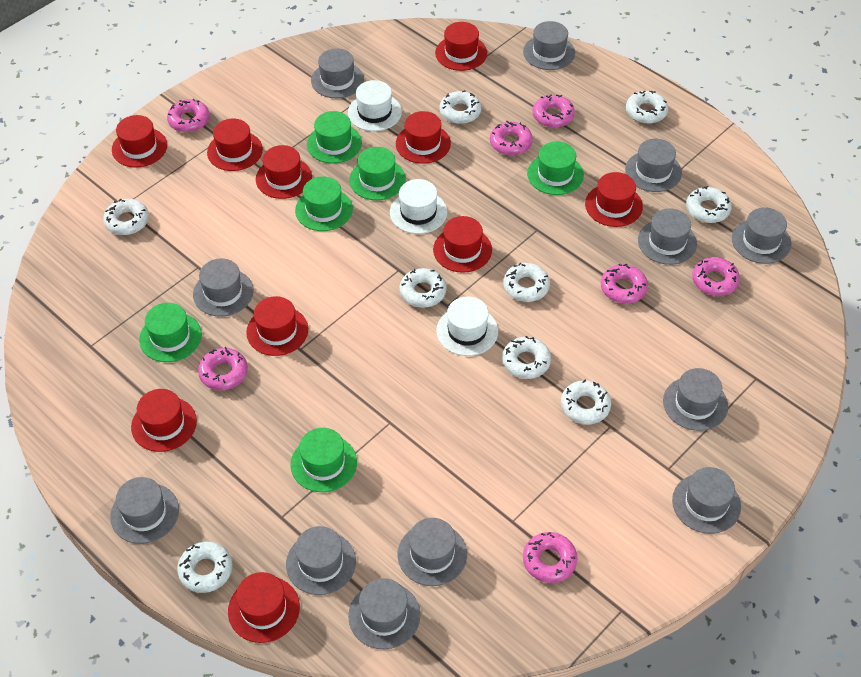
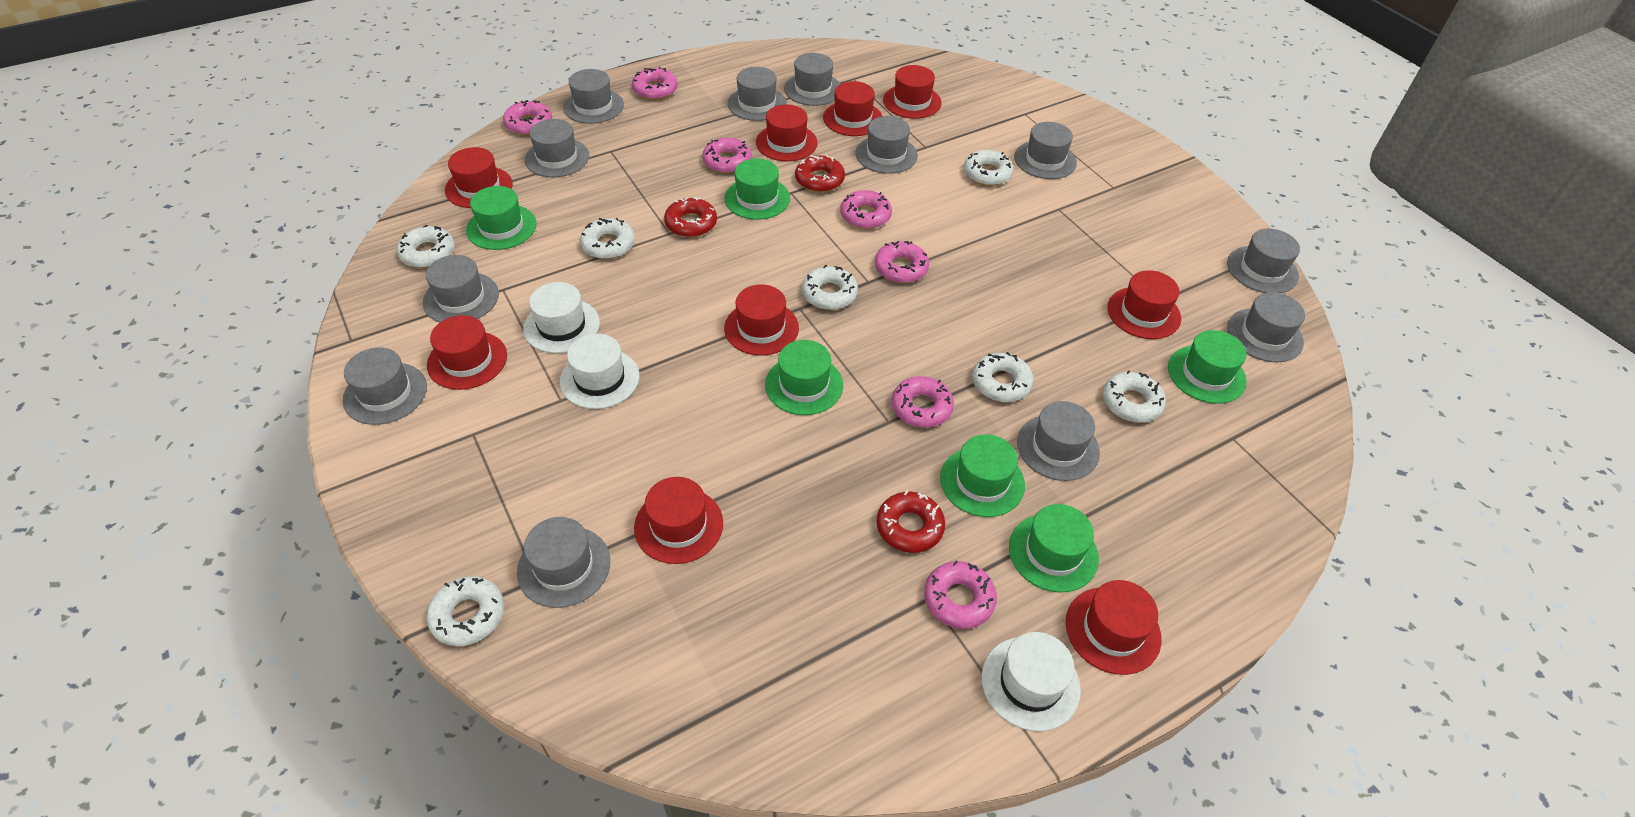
red donut: 0 -> 3
red hat: 10 -> 9
white donut: 9 -> 7

